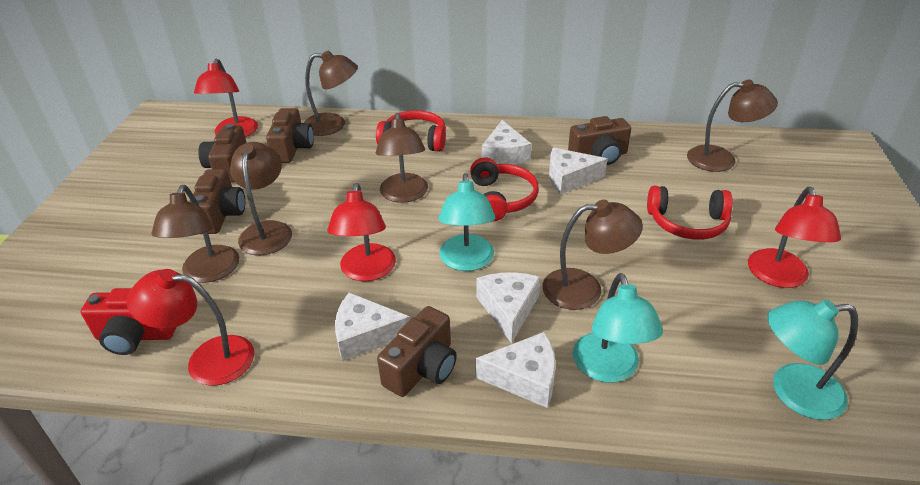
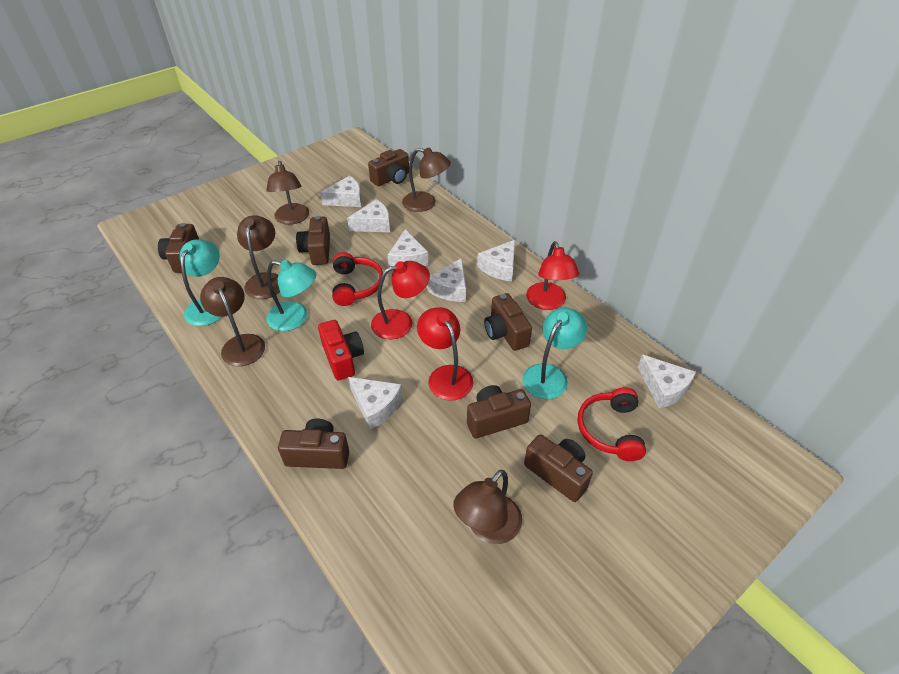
brown camera: 5 -> 7
brown lamp: 6 -> 5
red headphones: 3 -> 2
red lamp: 4 -> 3
white cheese: 5 -> 7

